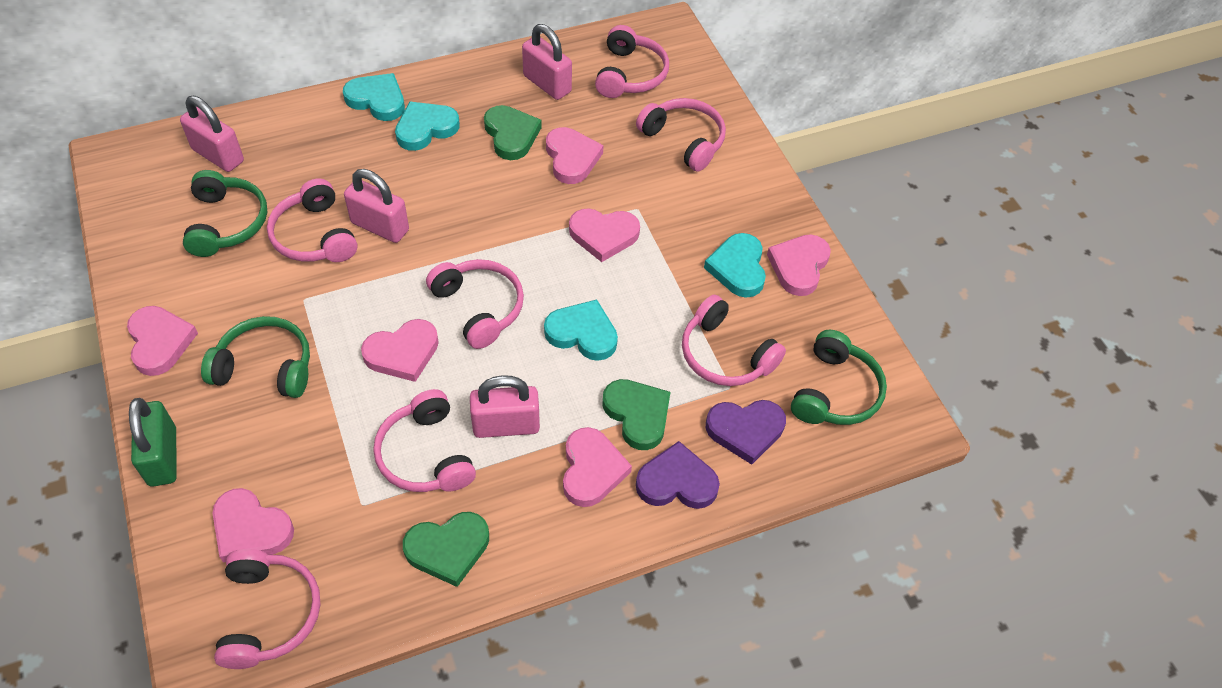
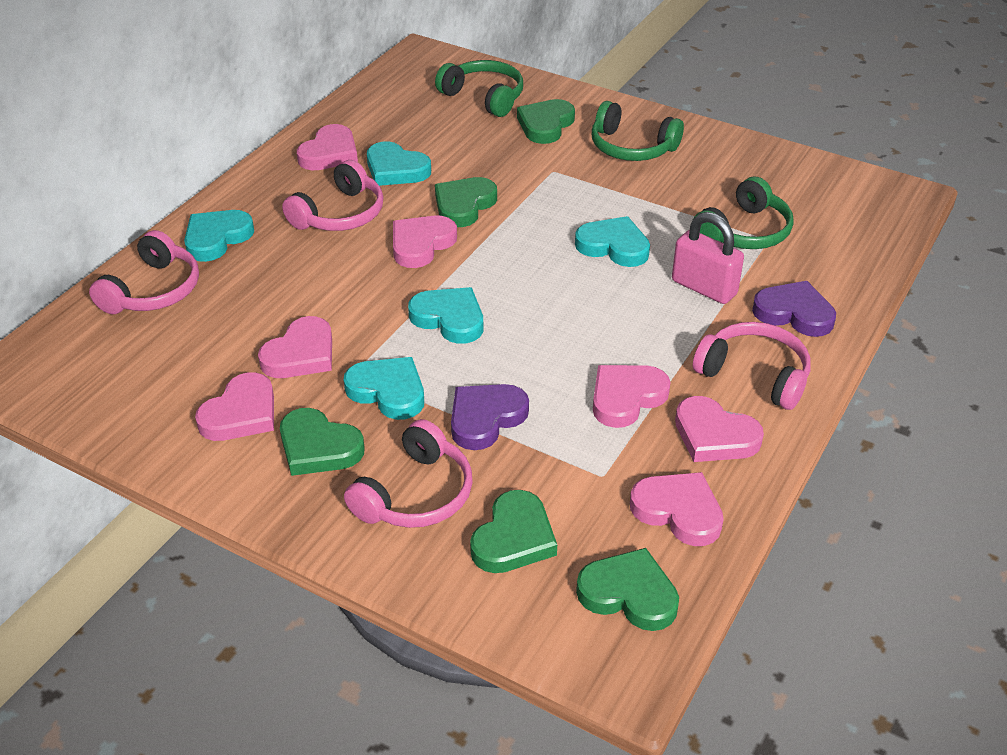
green heart: 3 -> 5
green padlock: 1 -> 0
pink headphones: 7 -> 4
pink padlock: 4 -> 1
turquoise heart: 4 -> 5

